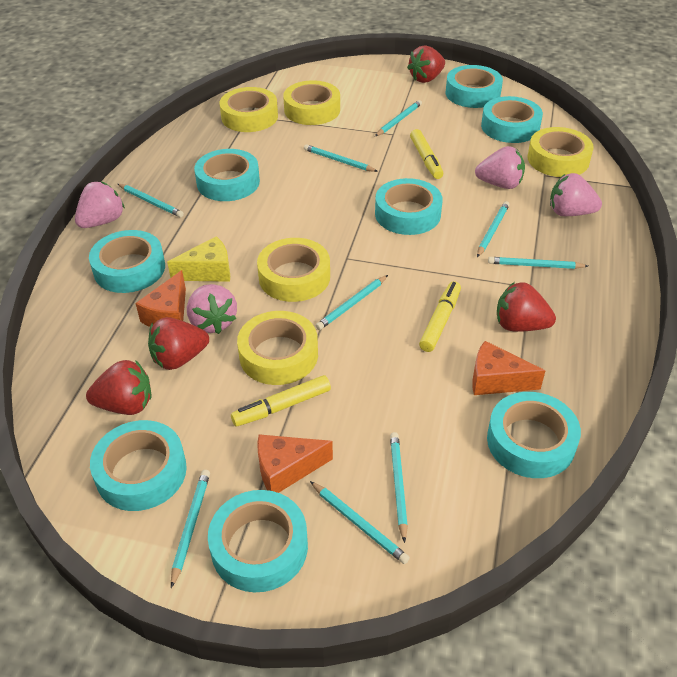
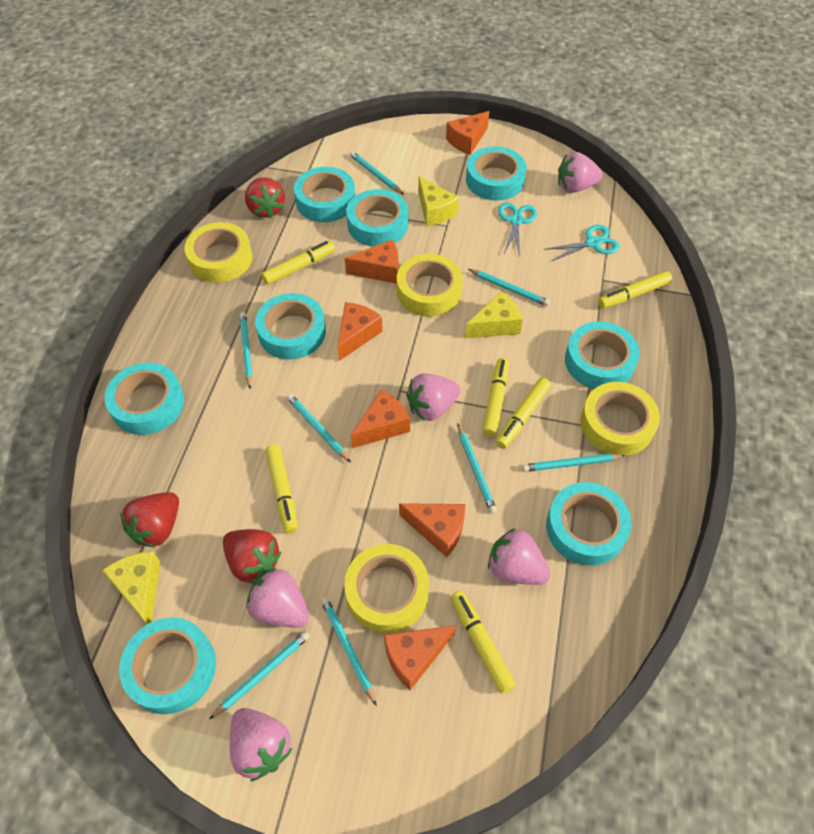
orange cheese: 3 -> 6
pink strawberry: 4 -> 5
red strawberry: 4 -> 3
turquoise pencil: 9 -> 8
turquoise scissors: 0 -> 2
yellow cheese: 1 -> 3
yellow marker: 3 -> 6
yellow tape: 5 -> 4

